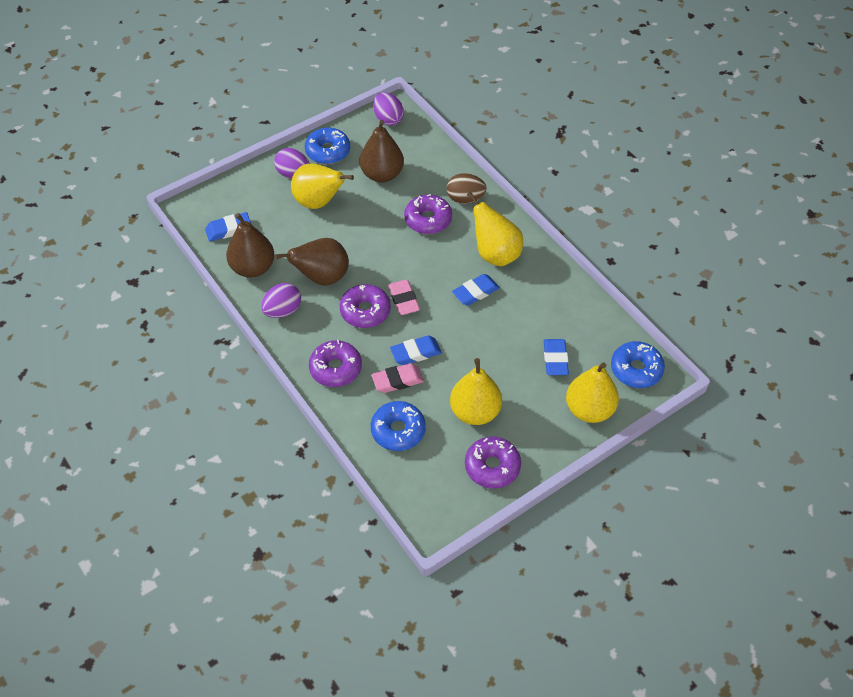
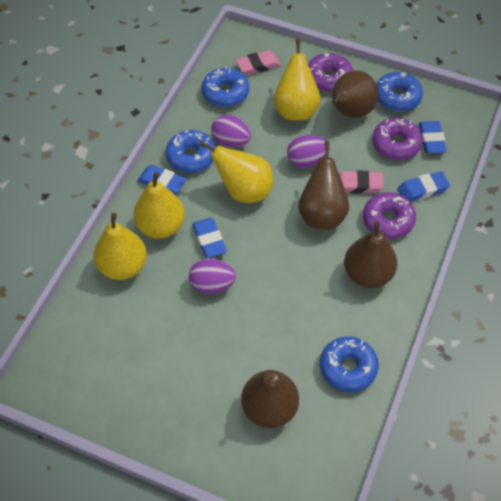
blue donut: 3 -> 4
brown egg: 1 -> 0
brown pear: 3 -> 4
purple donut: 4 -> 3

